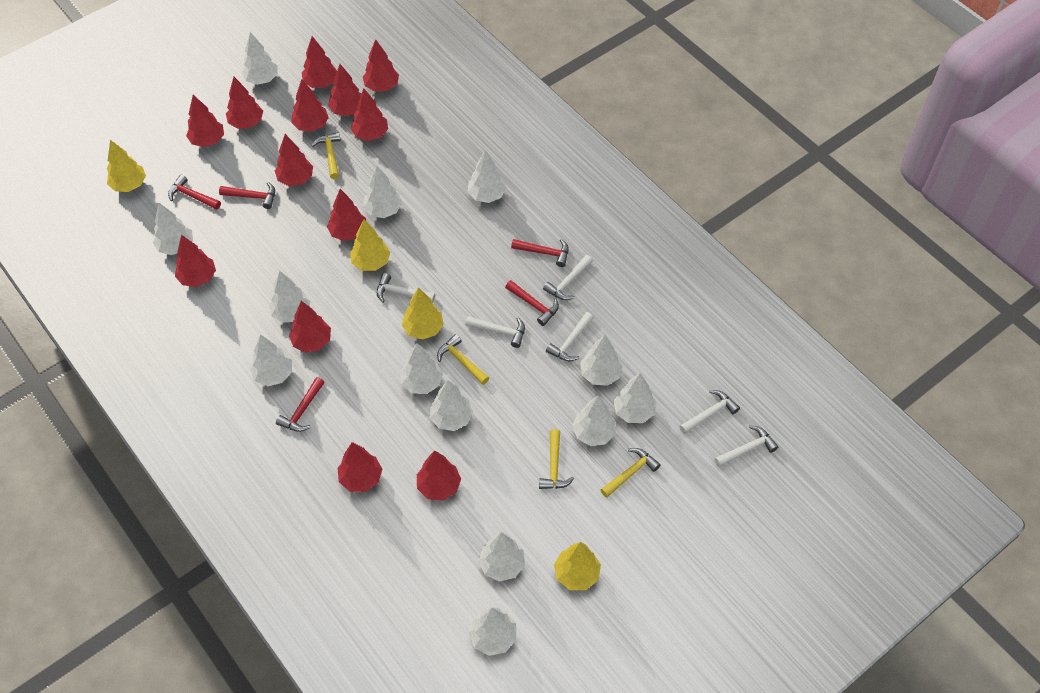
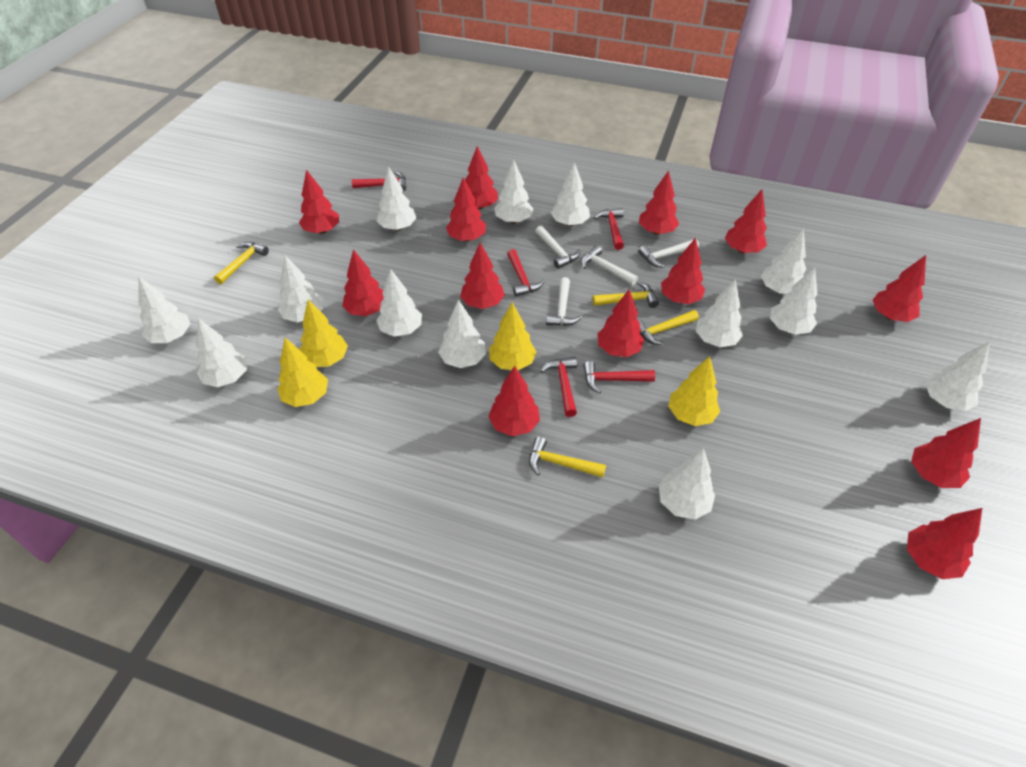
white hammer: 6 -> 4

